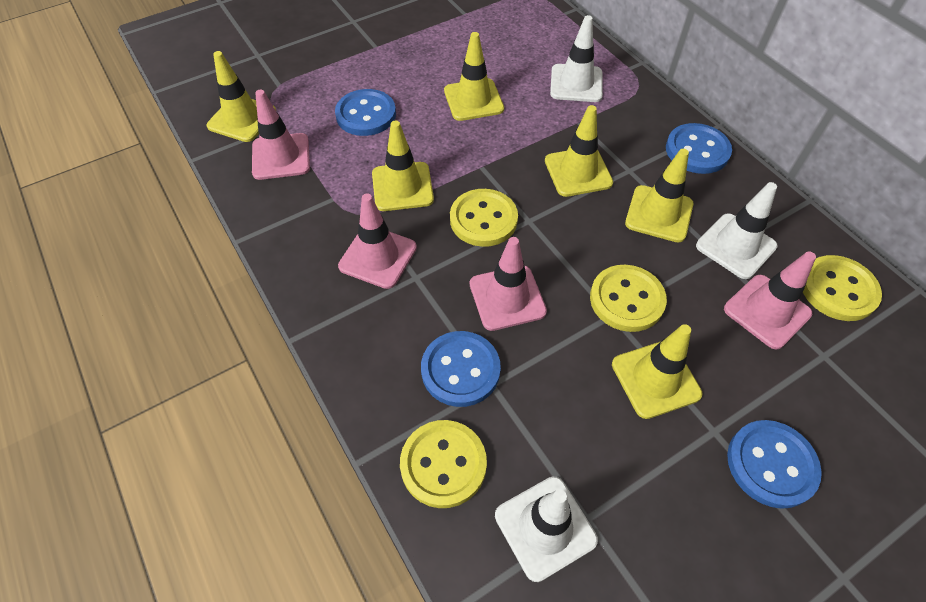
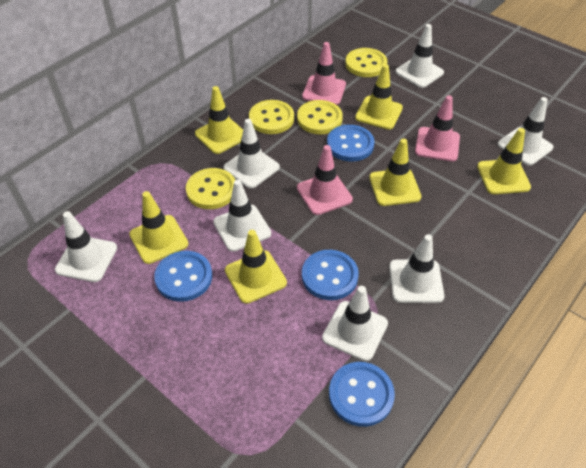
pink traffic cone: 4 -> 3
white traffic cone: 3 -> 7

